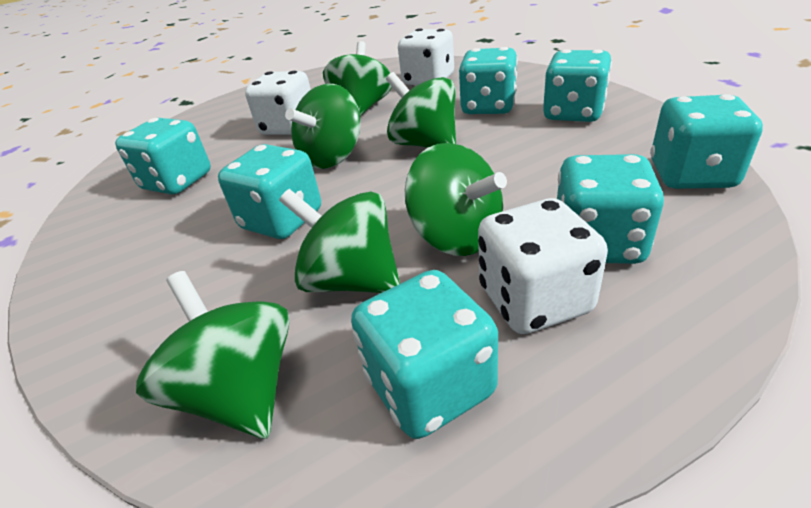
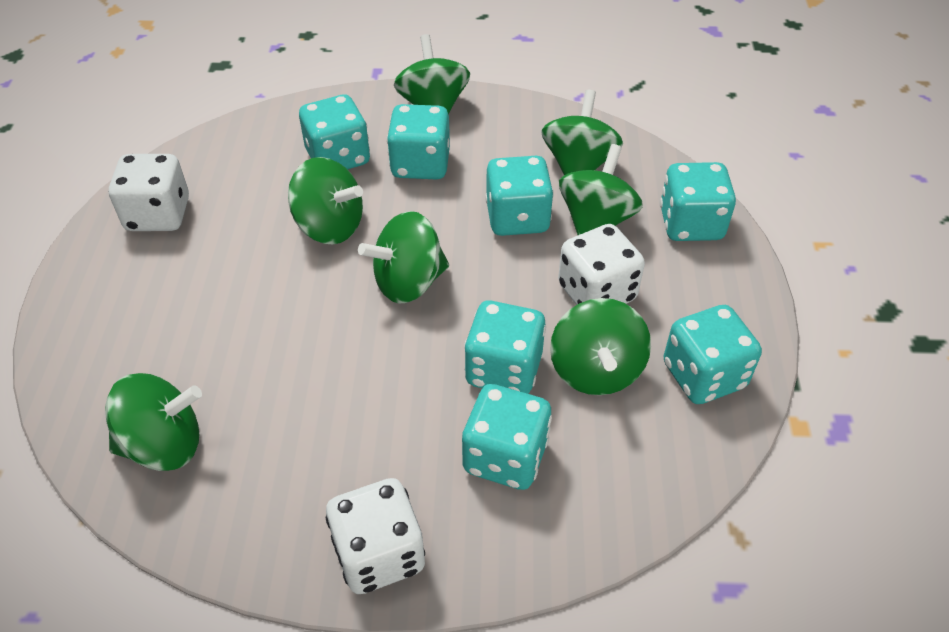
green spinning top: 6 -> 7

